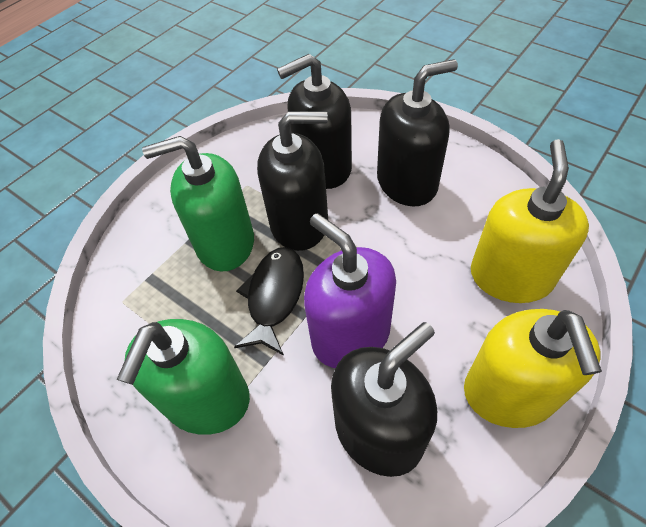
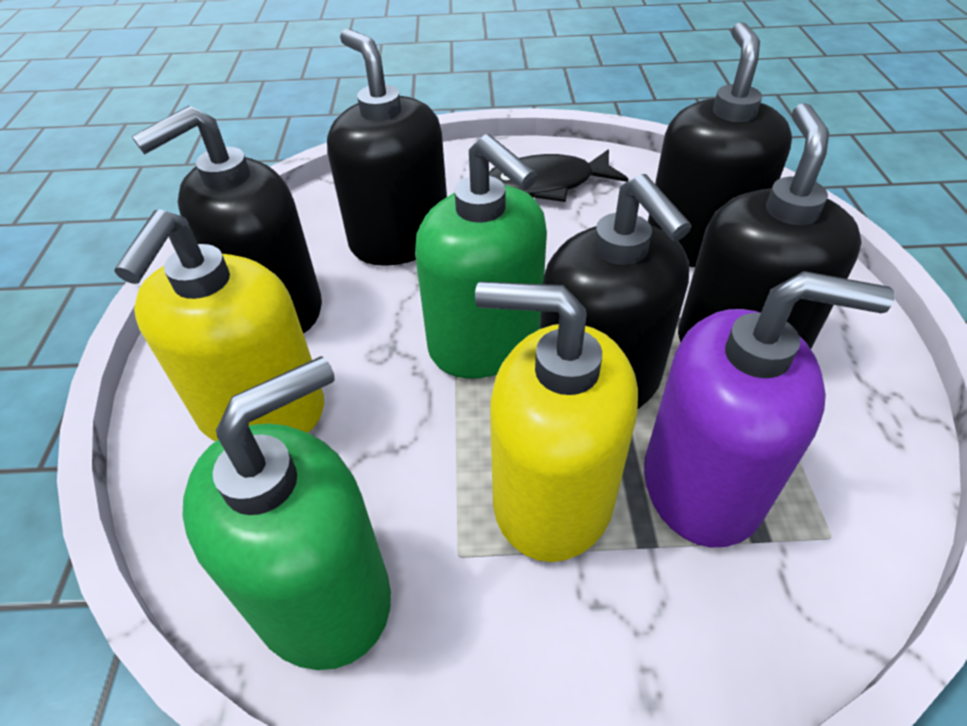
black soap dispenser: 4 -> 5

